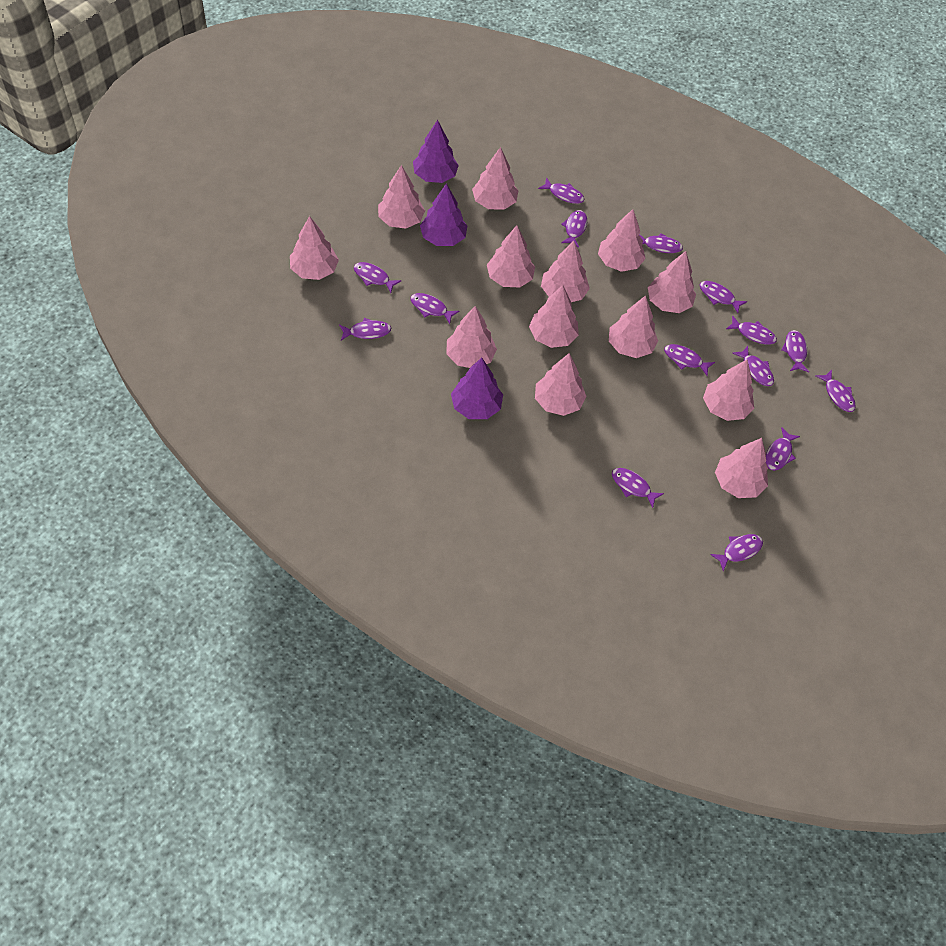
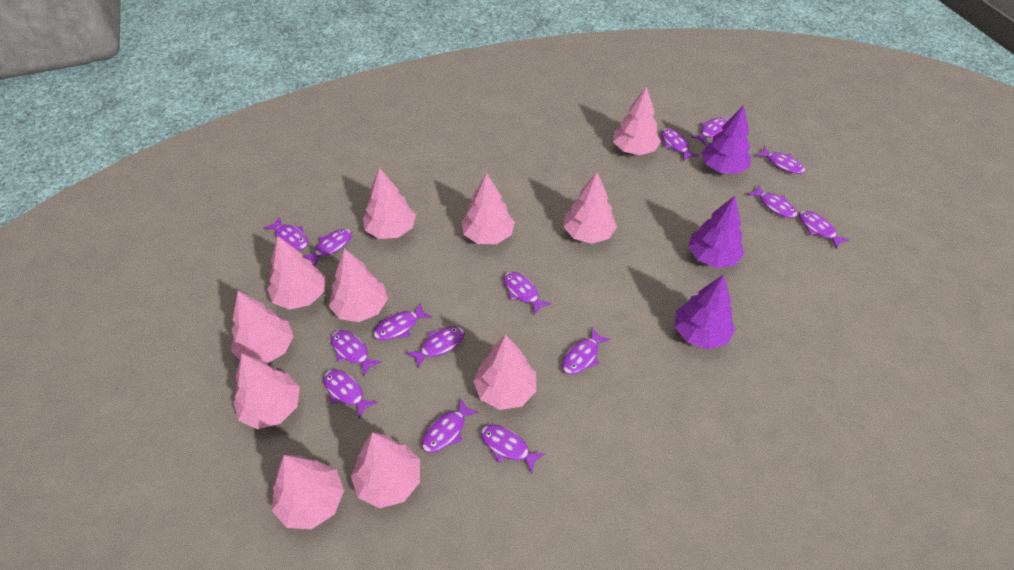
pink tree: 13 -> 11

